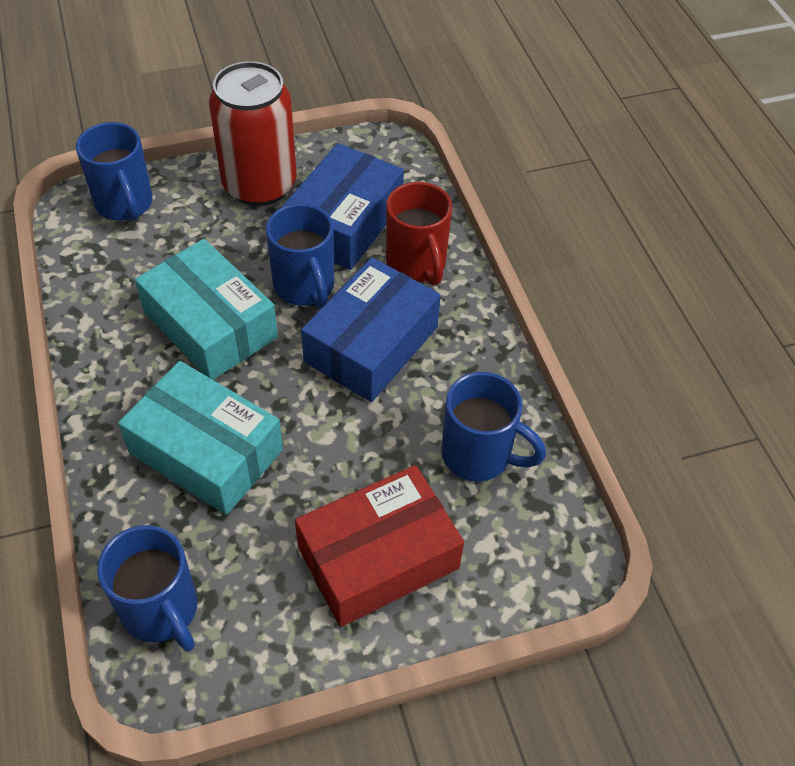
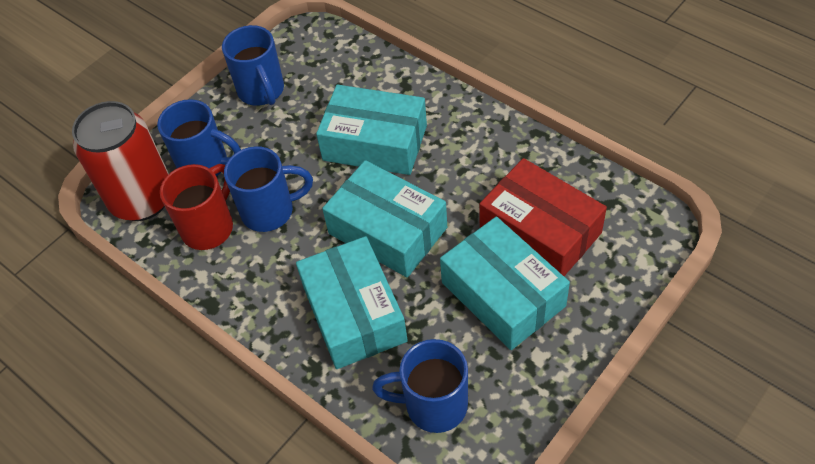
blue box: 2 -> 0
turquoise box: 2 -> 4

